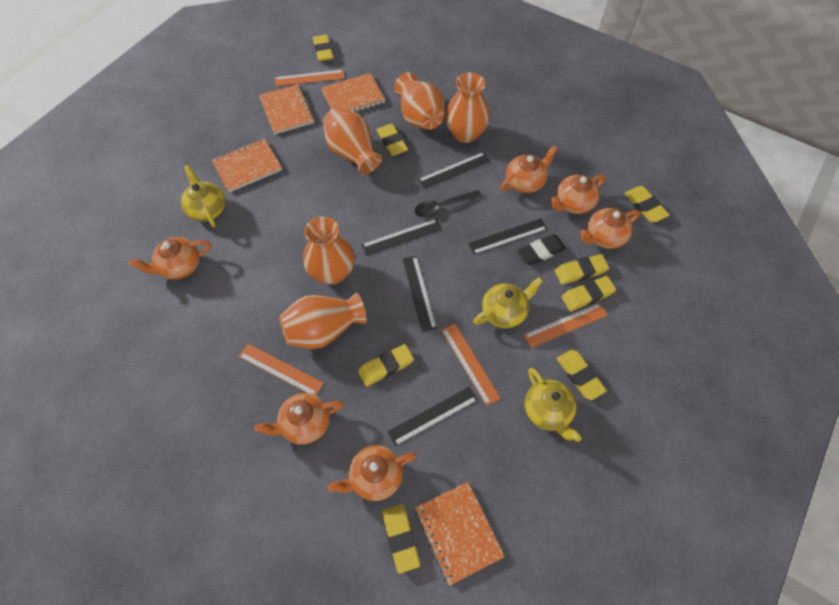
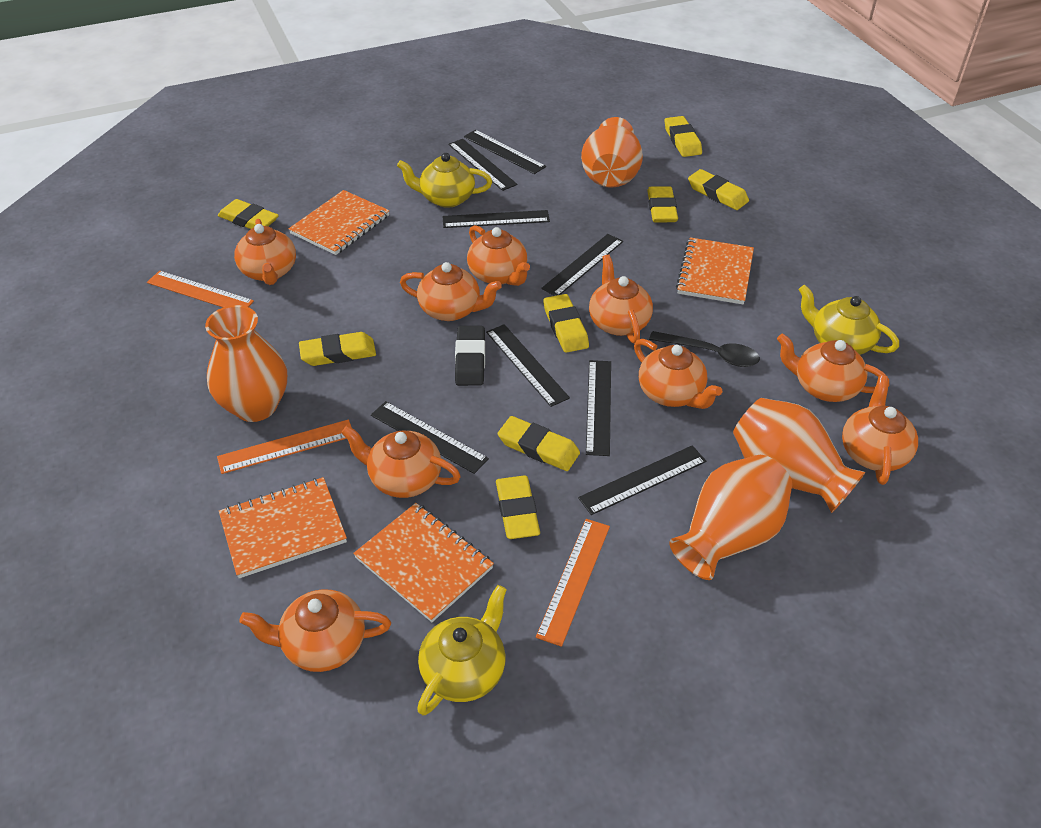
black ruler: 5 -> 8
orange ruler: 4 -> 3
orange teapot: 6 -> 9
orange vase: 5 -> 4

